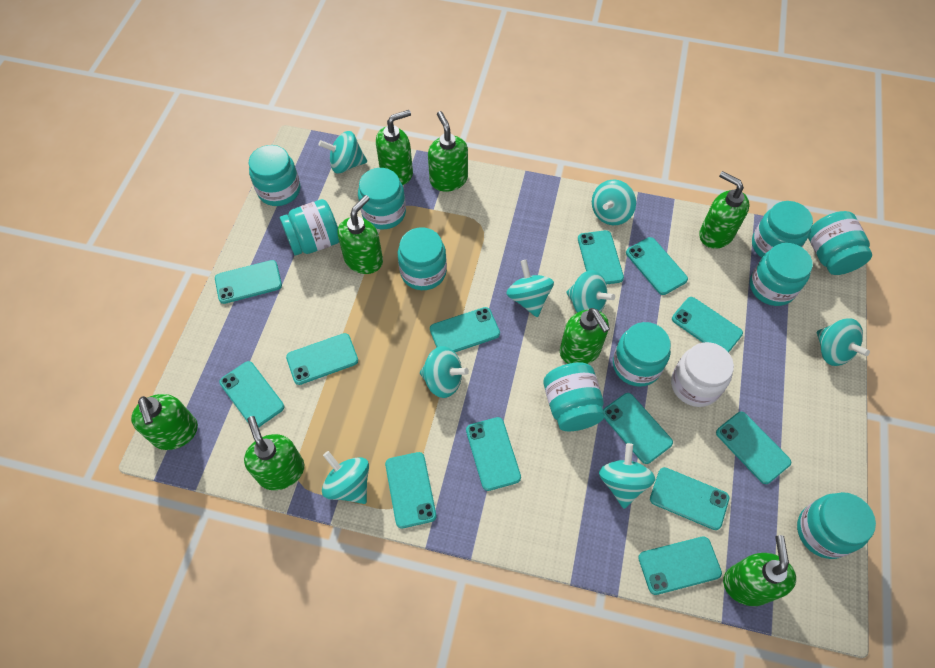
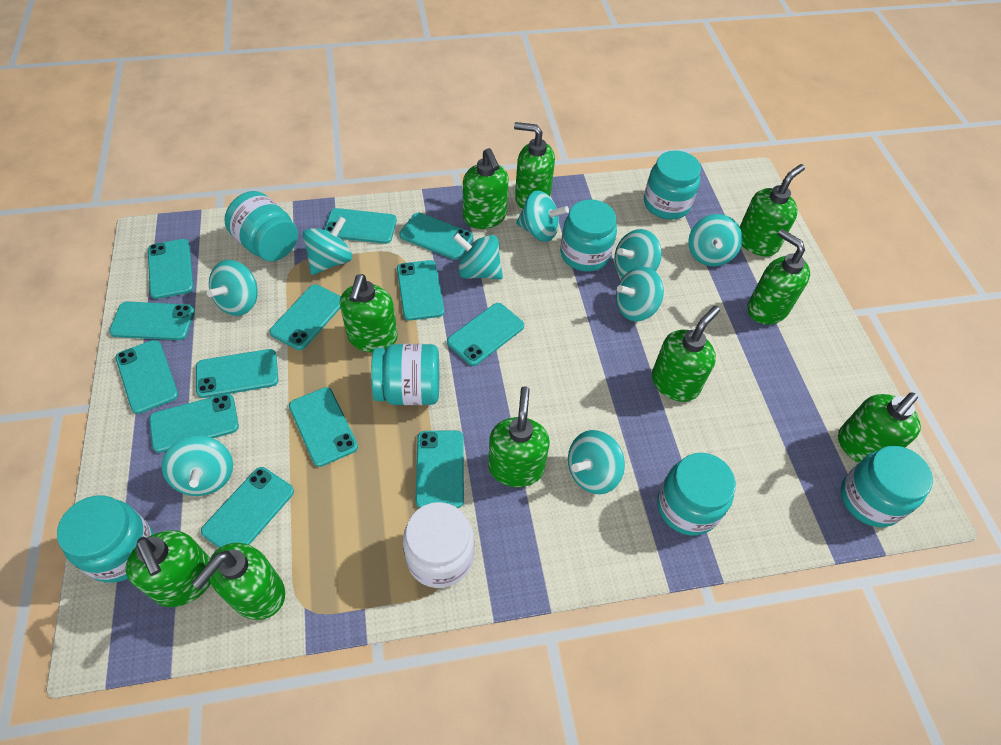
green soap dispenser: 8 -> 10
turquoise jar: 10 -> 7
turquoise spinning top: 8 -> 9

